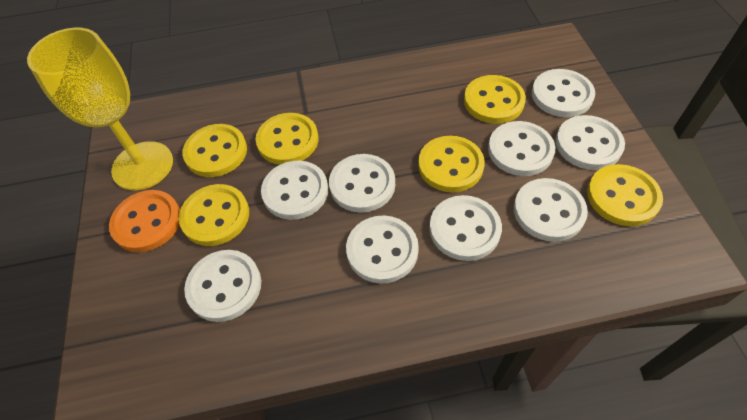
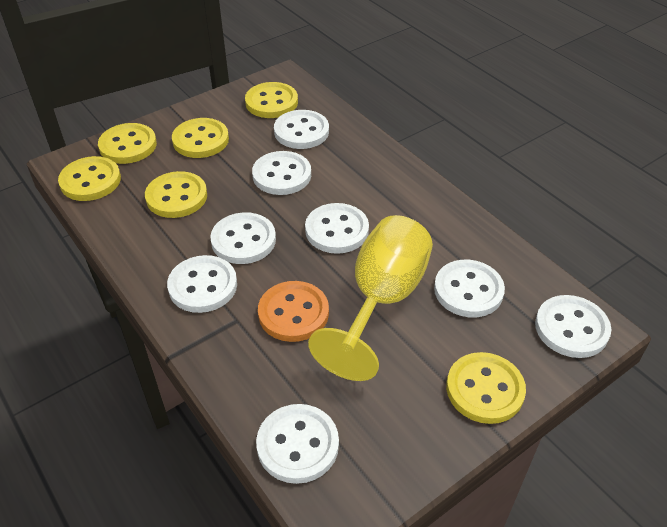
white button: 9 -> 8

